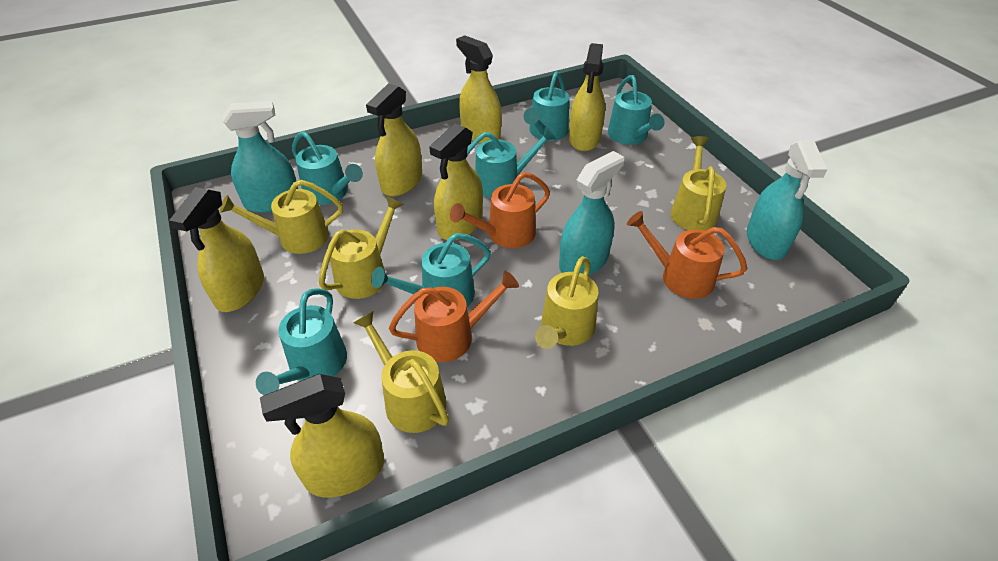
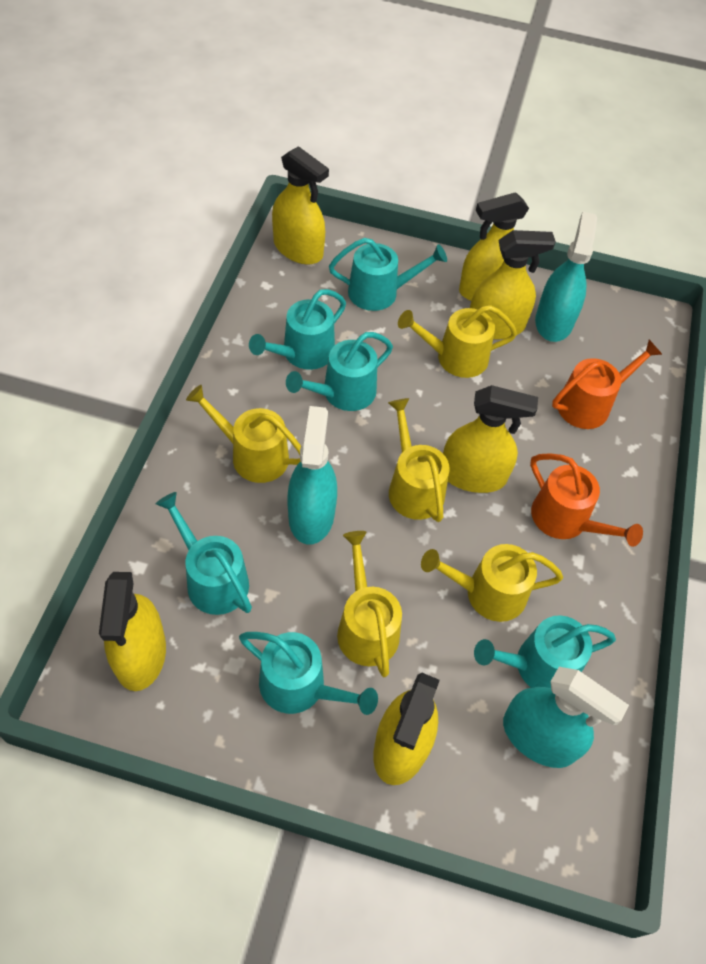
orange watering can: 3 -> 2

